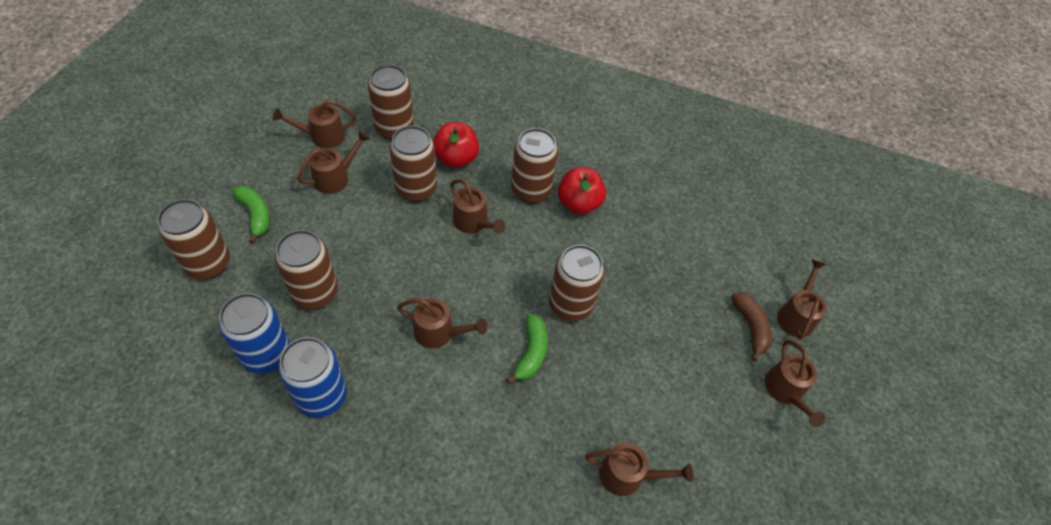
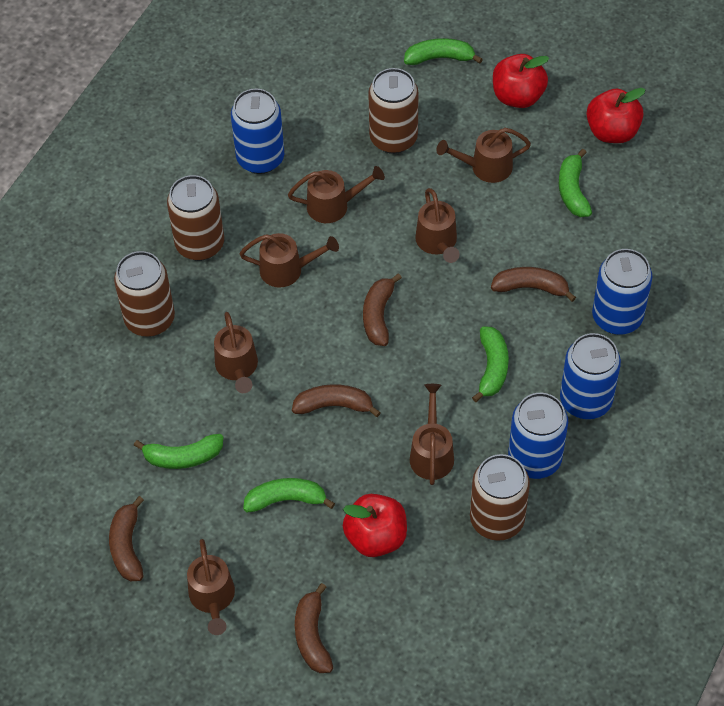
blue can: 2 -> 4
brown banana: 1 -> 5
brown can: 6 -> 4
green banana: 2 -> 5
red apple: 2 -> 3

